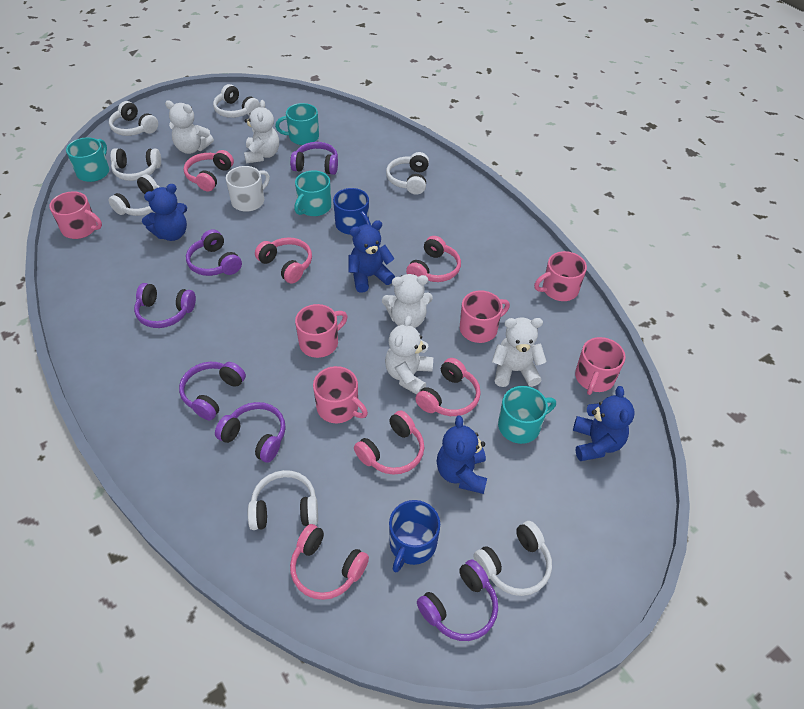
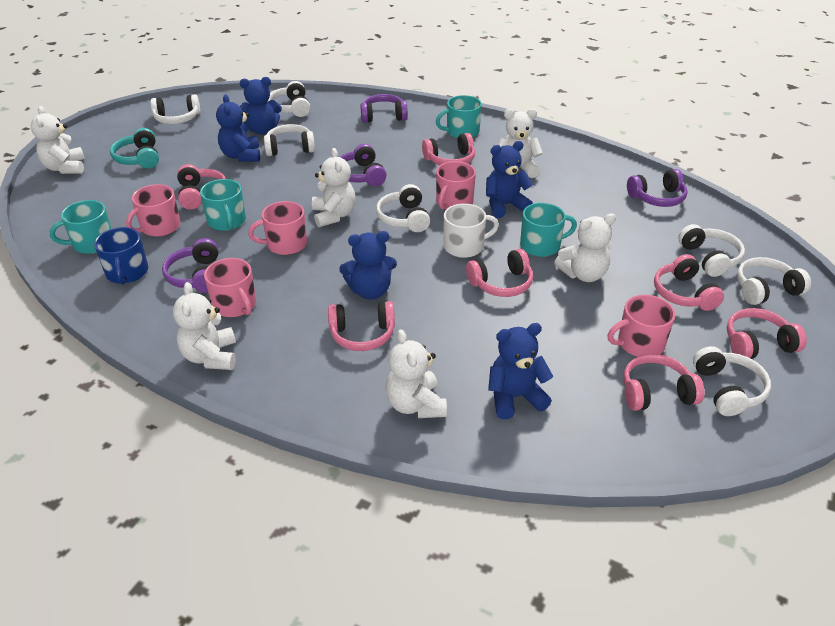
blue mug: 2 -> 1
blue teddy bear: 4 -> 5
pink headphones: 6 -> 7
pink mug: 6 -> 5
purple headphones: 6 -> 4
turquoise headphones: 0 -> 1
white teddy bear: 5 -> 6

